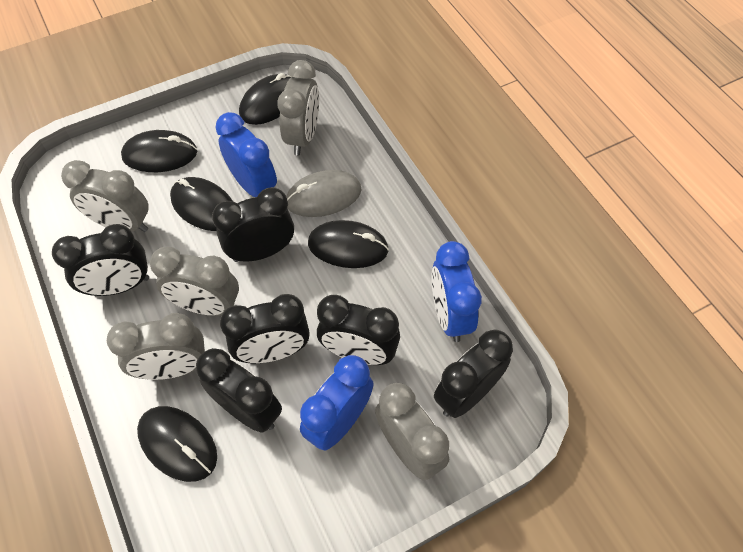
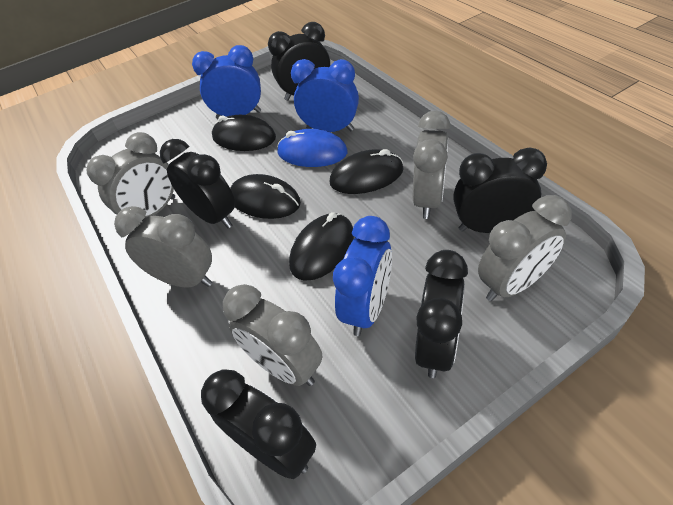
black clock: 6 -> 5
black mouse: 5 -> 4
blue mouse: 0 -> 1
grey mouse: 1 -> 0

